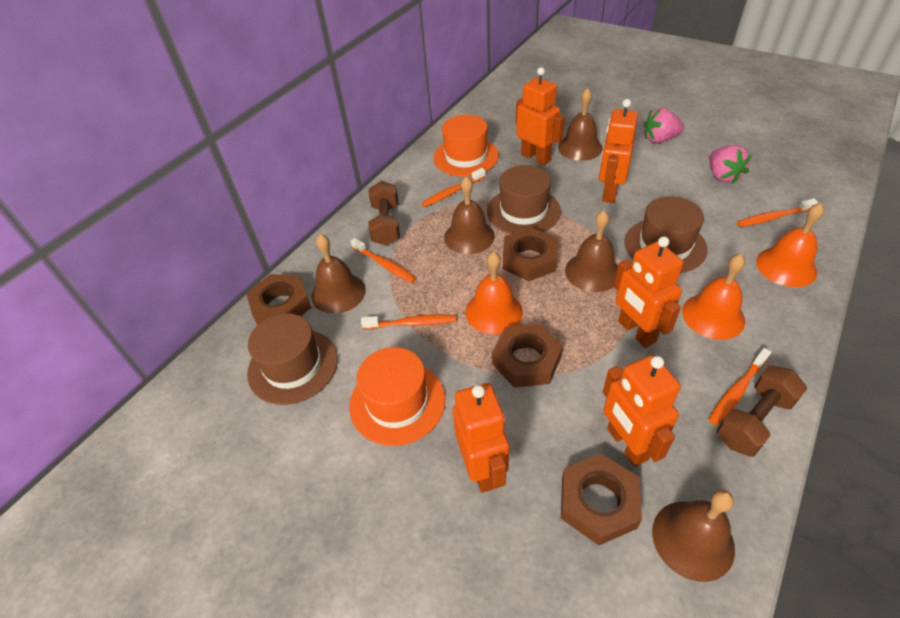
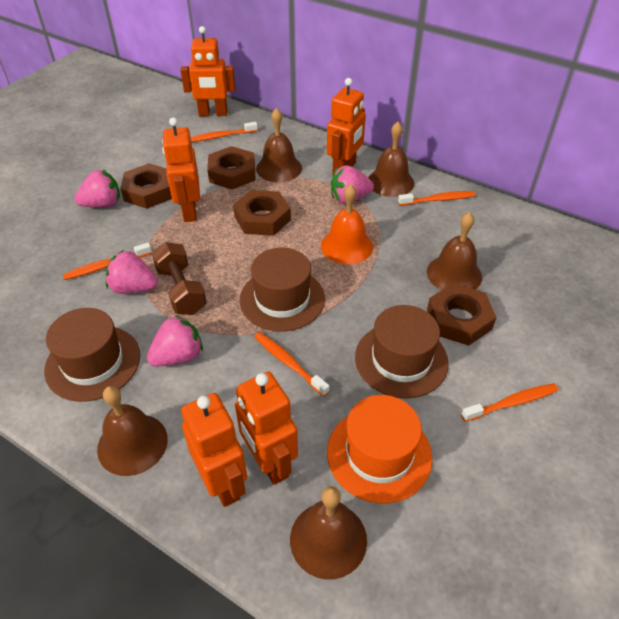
brown dumbbell: 2 -> 1
orange bell: 3 -> 1
orange hat: 2 -> 1
pink strawberry: 2 -> 4

